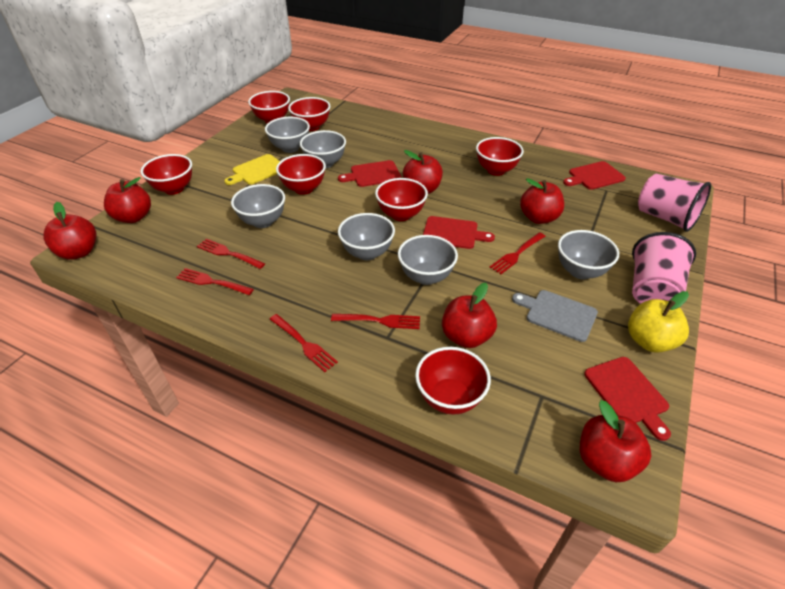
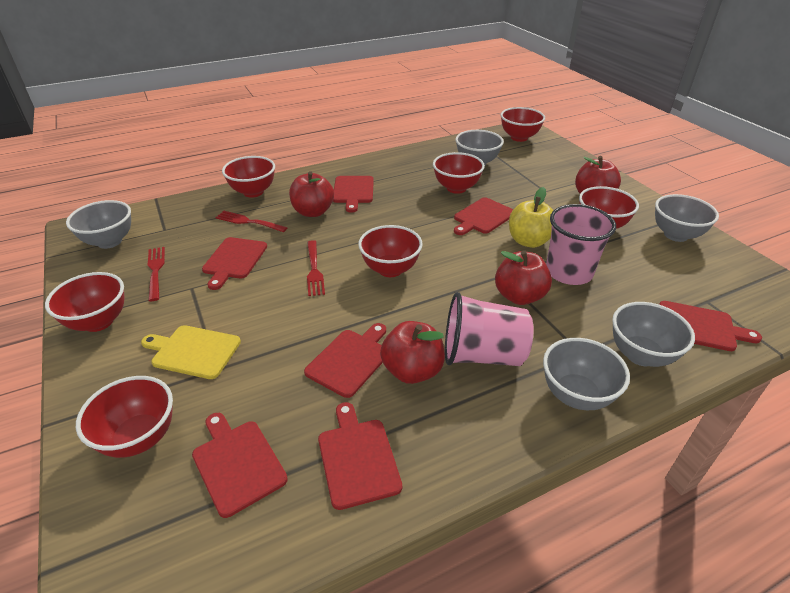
grey bowl: 6 -> 5
grey cutting board: 1 -> 0
red apple: 6 -> 4
red cutting board: 4 -> 7
red fork: 5 -> 3

